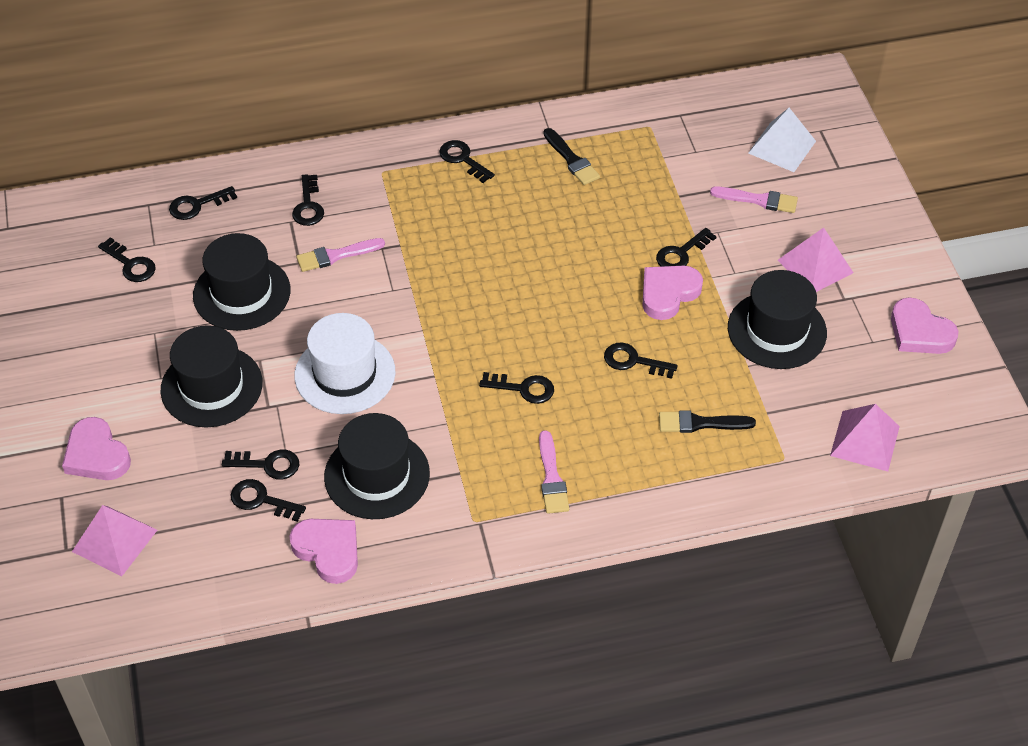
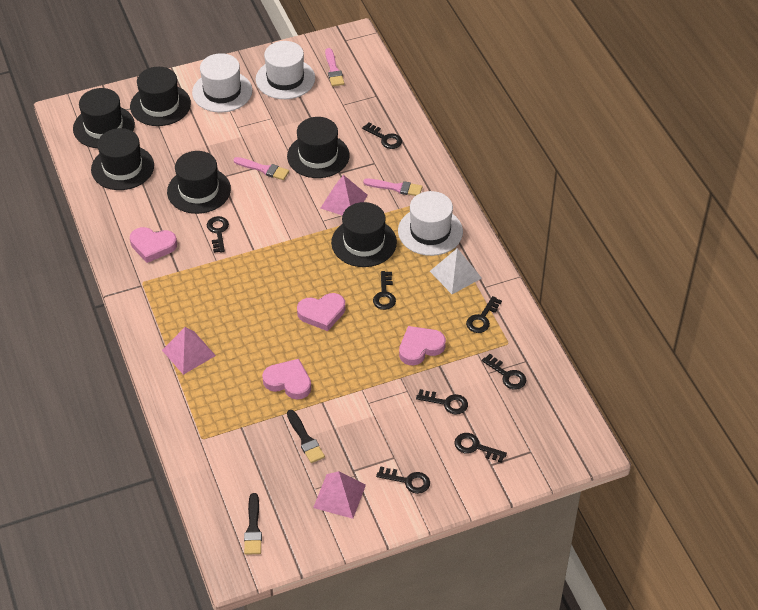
black hat: 4 -> 6
black key: 9 -> 8
white hat: 1 -> 3

